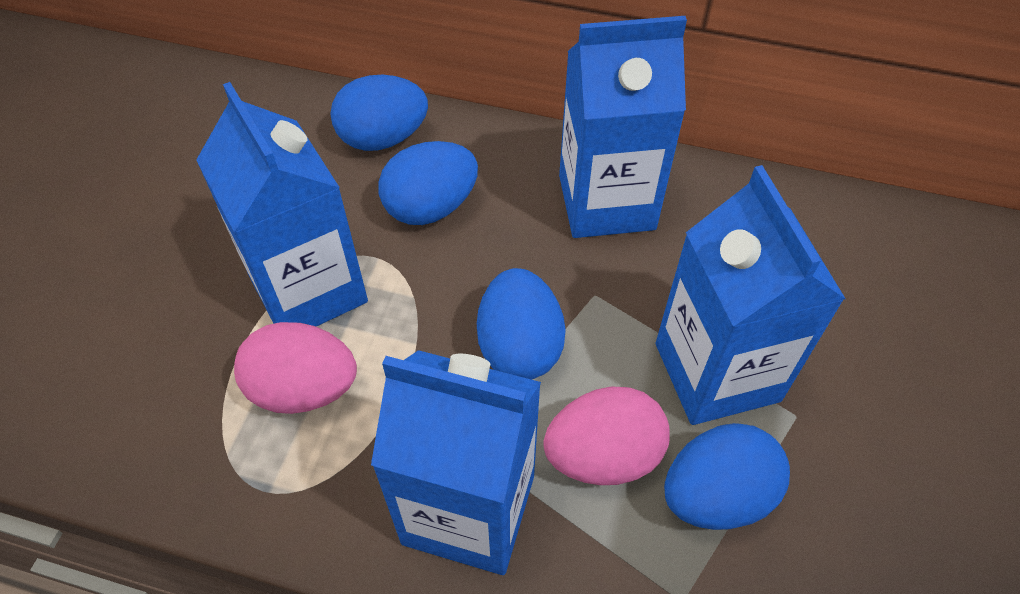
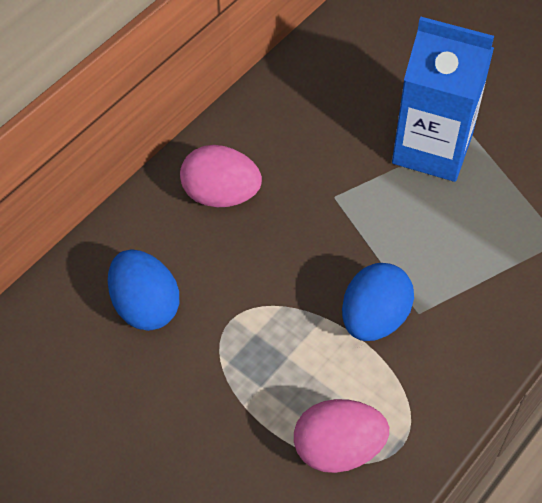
blue carton: 4 -> 1
blue egg: 4 -> 2

